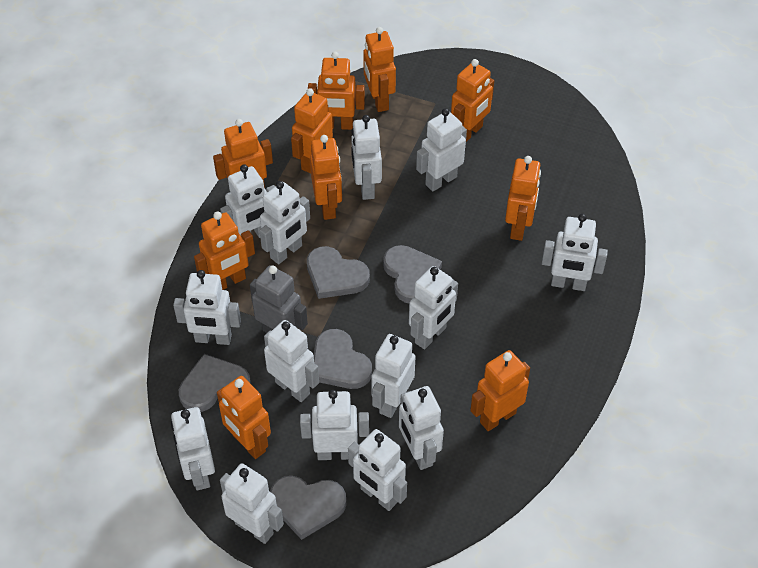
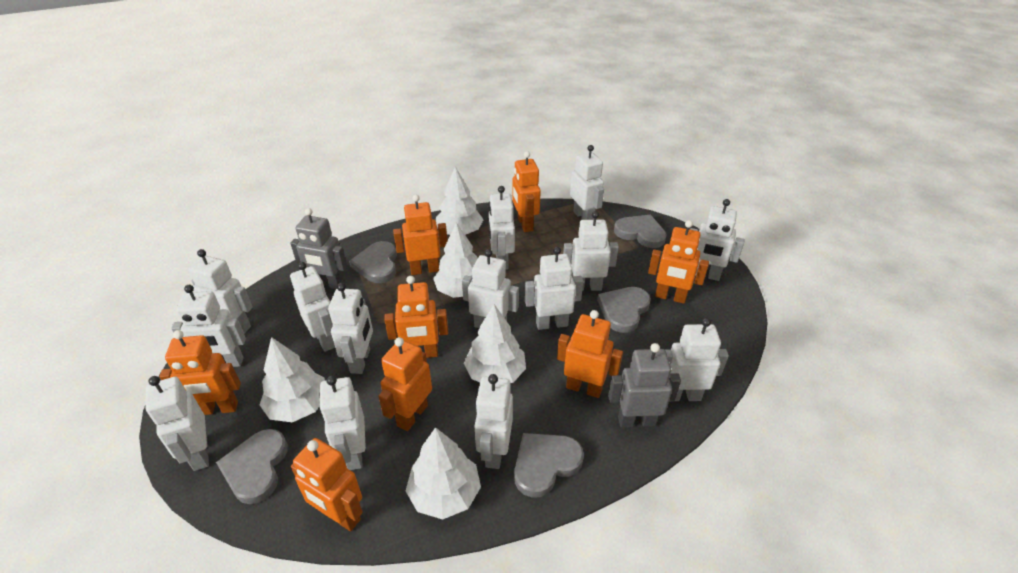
grey robot: 1 -> 2
orange robot: 10 -> 8
white tree: 0 -> 5

